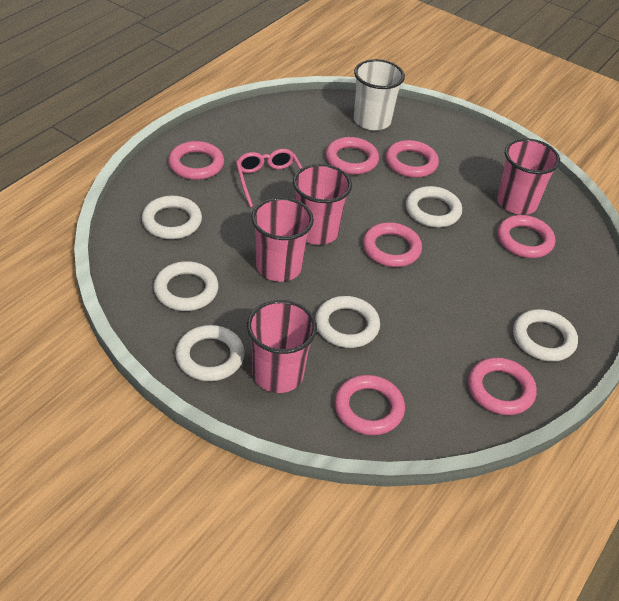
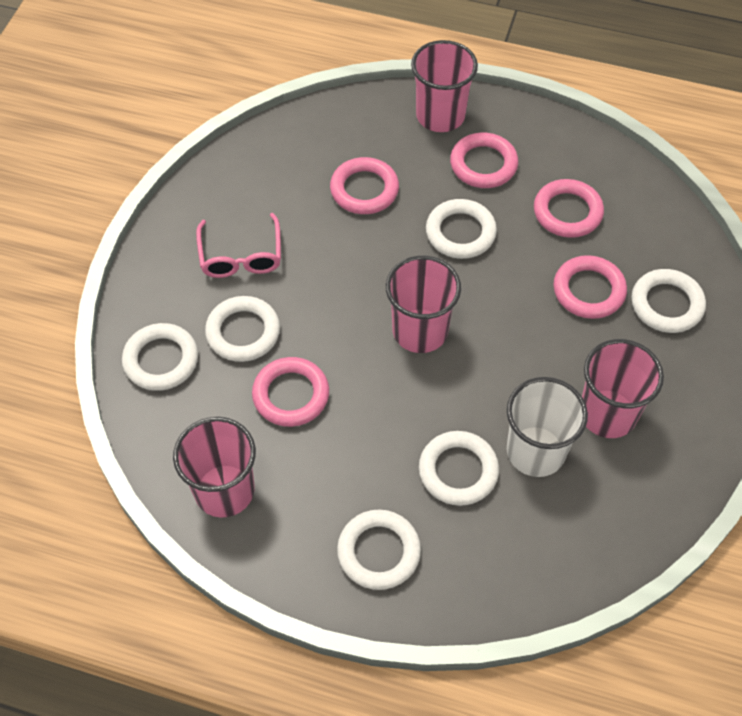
pink ring: 7 -> 5

